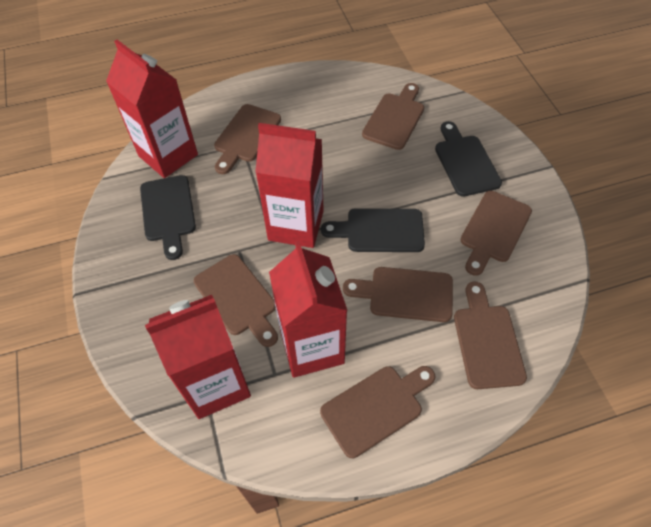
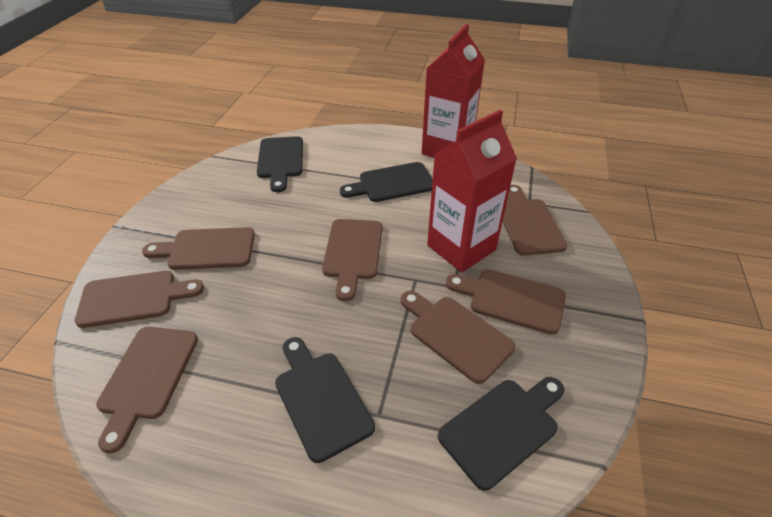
black cutting board: 3 -> 4
red carton: 4 -> 2

